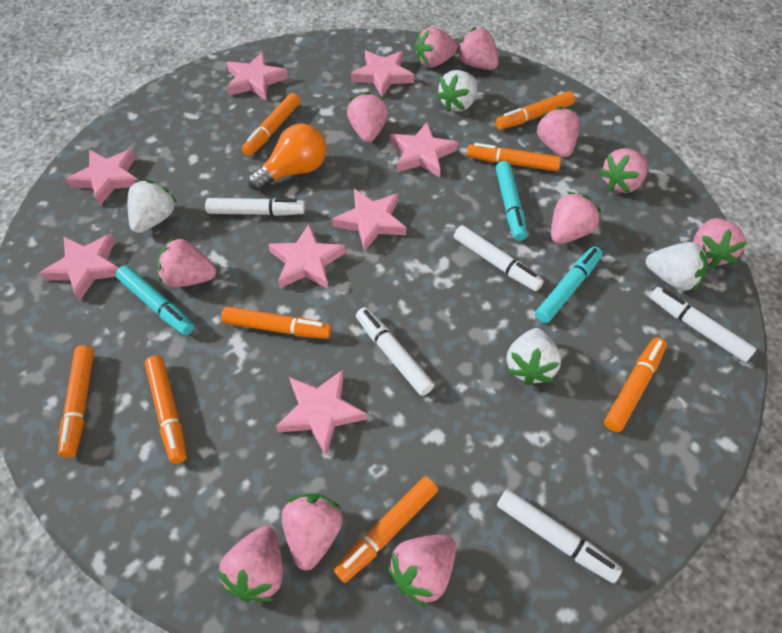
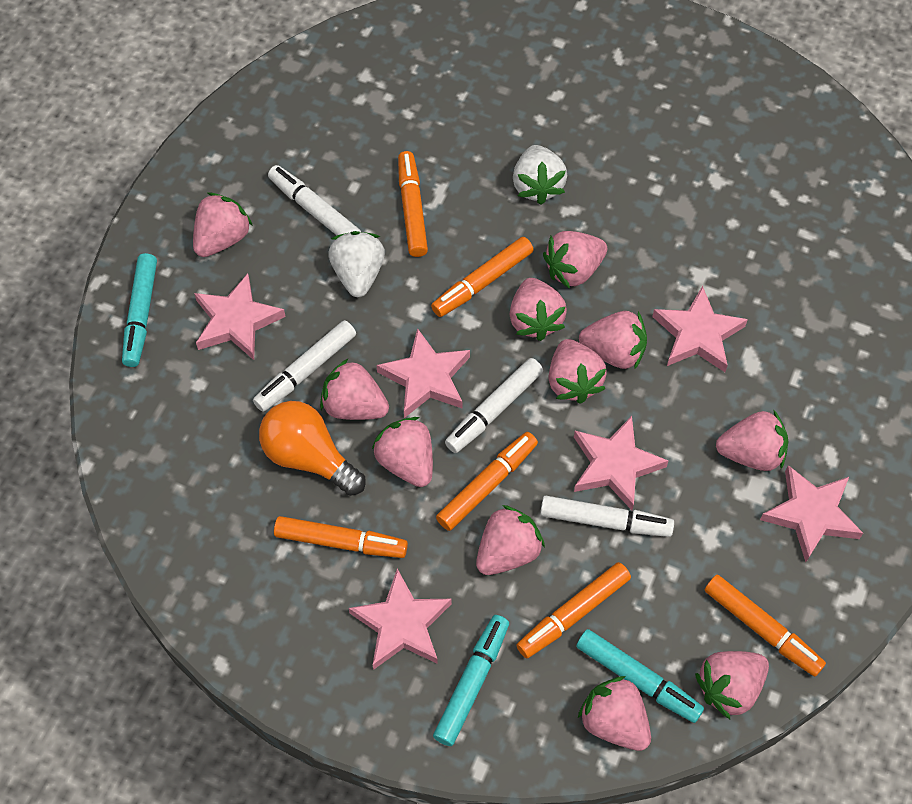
orange marker: 8 -> 6
pink star: 8 -> 6
white marker: 5 -> 4
white strawberry: 4 -> 2

